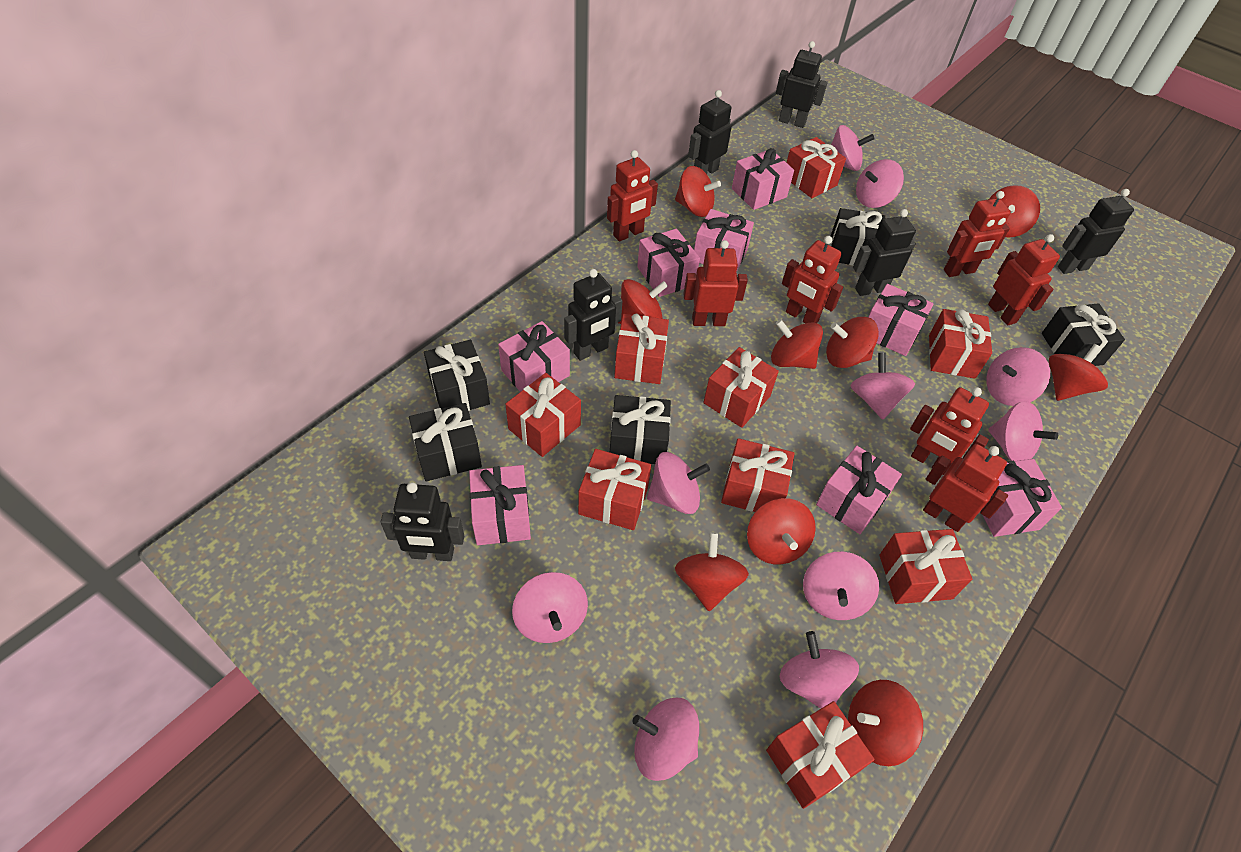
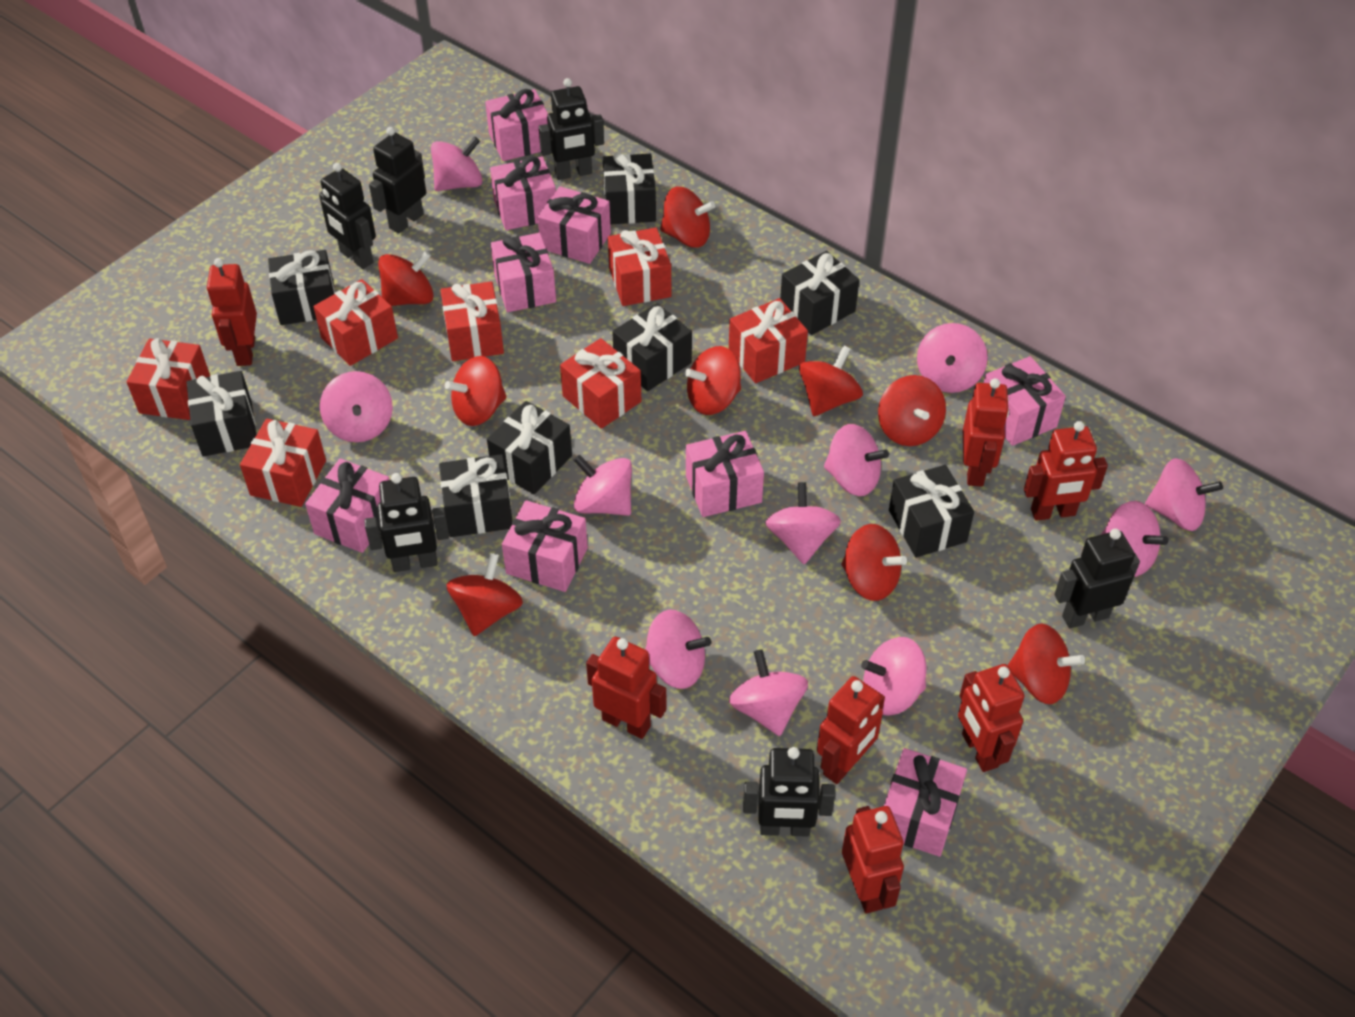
black gift: 5 -> 8
pink gift: 8 -> 9
pink spinning top: 10 -> 11
red gift: 9 -> 7

